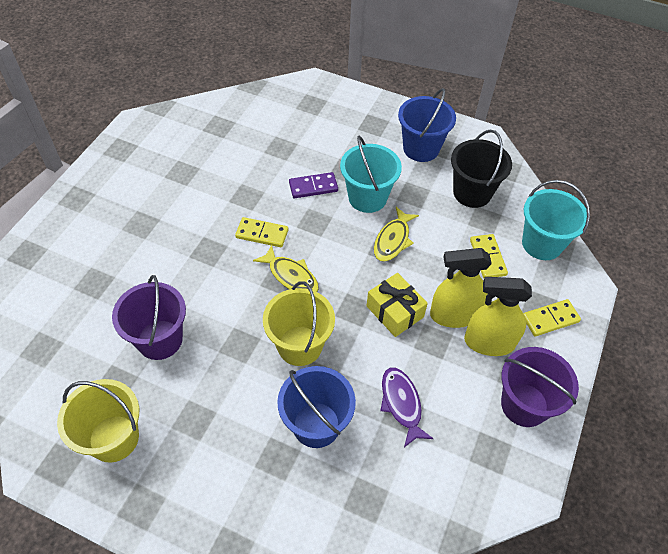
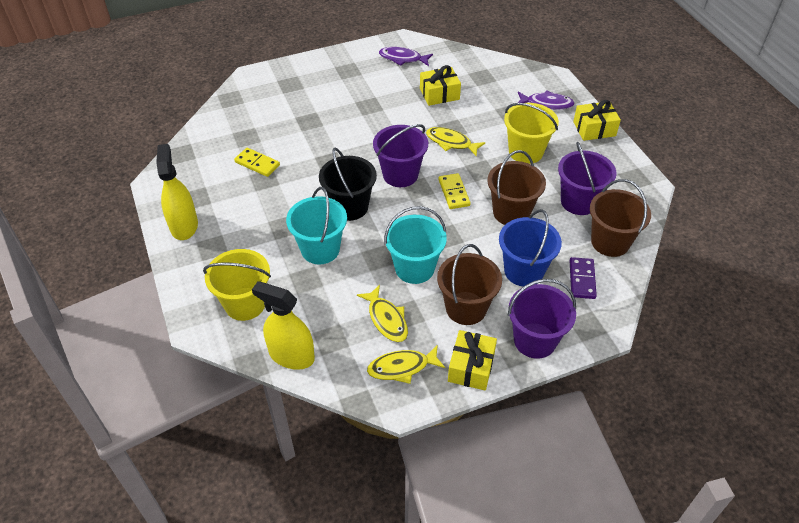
blue bucket: 2 -> 1
brown bucket: 0 -> 3
purple bucket: 2 -> 3
purple fish: 1 -> 2
yellow domino: 3 -> 2
yellow fish: 2 -> 3
yellow gift: 1 -> 3

